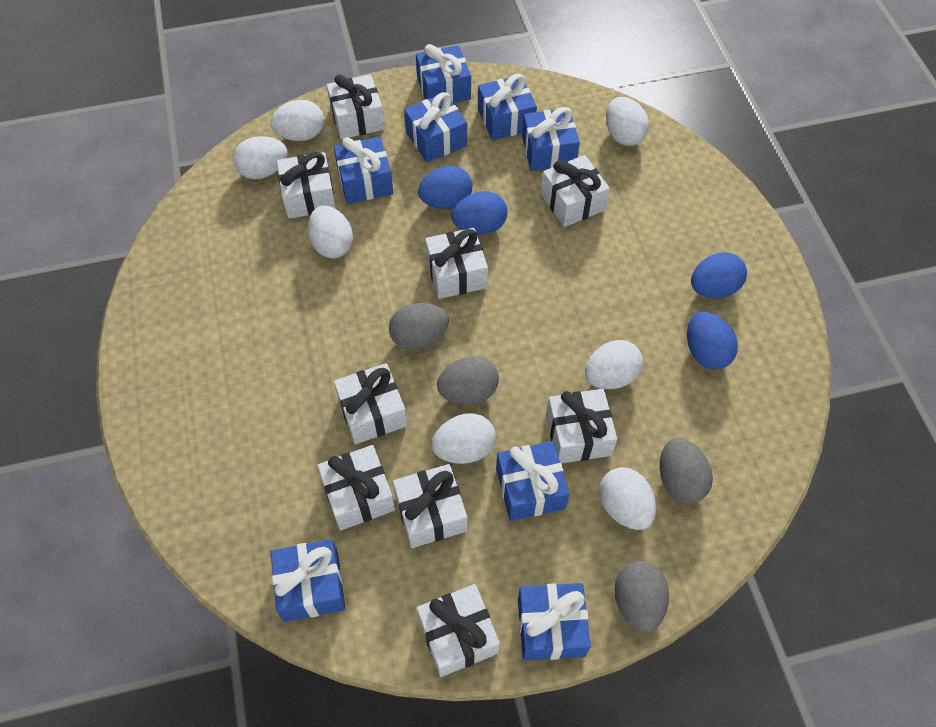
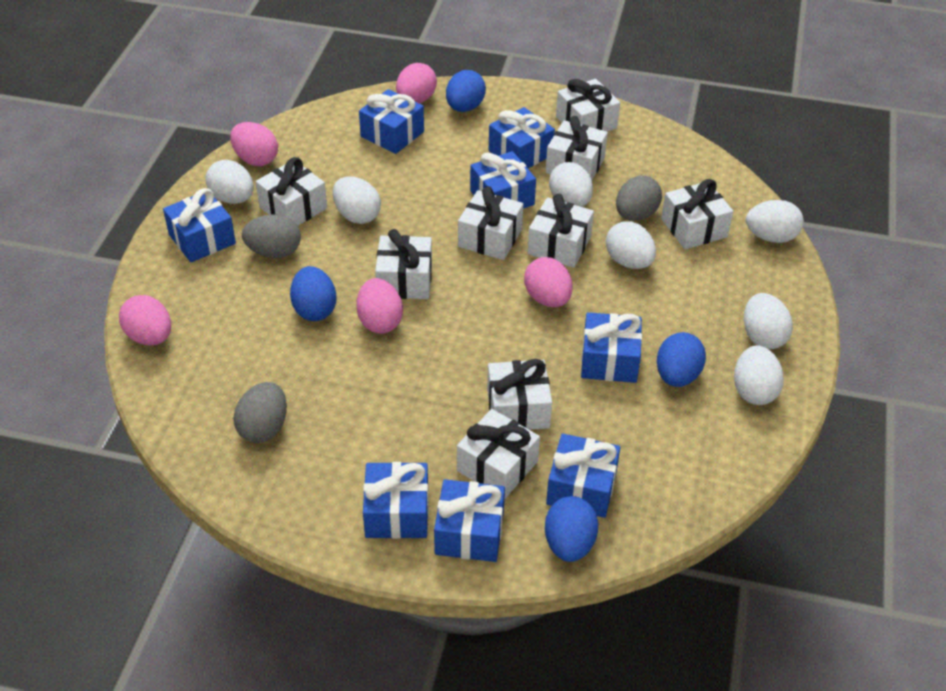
grey egg: 4 -> 3
pink egg: 0 -> 5

